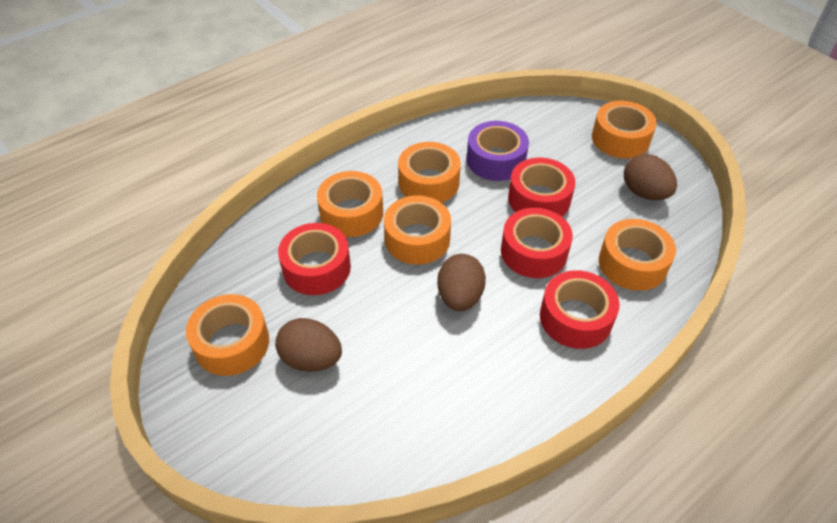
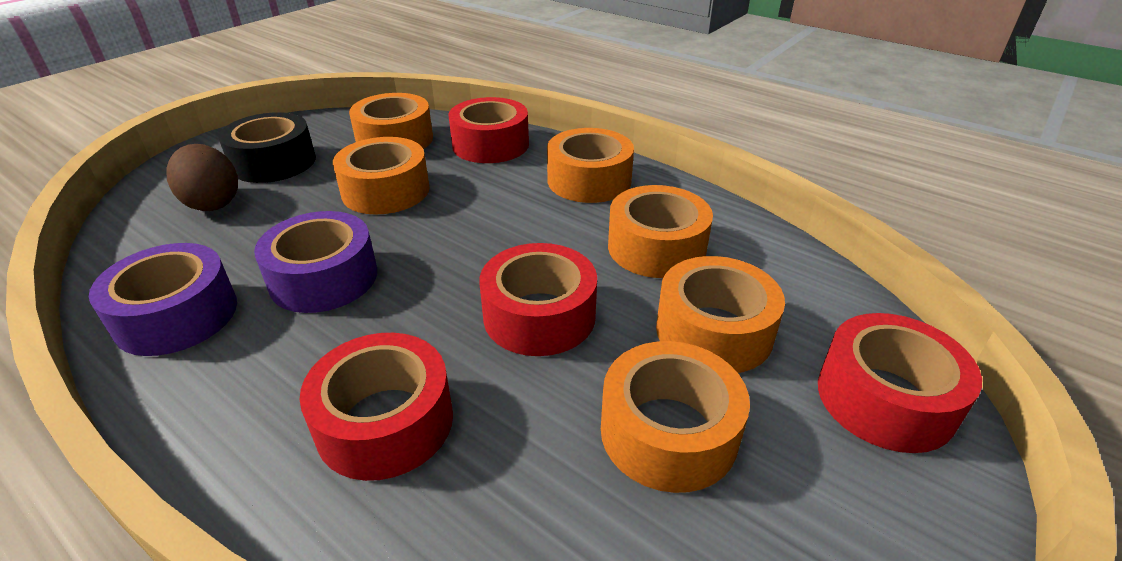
black tape: 0 -> 1
brown egg: 3 -> 1
purple tape: 1 -> 2

